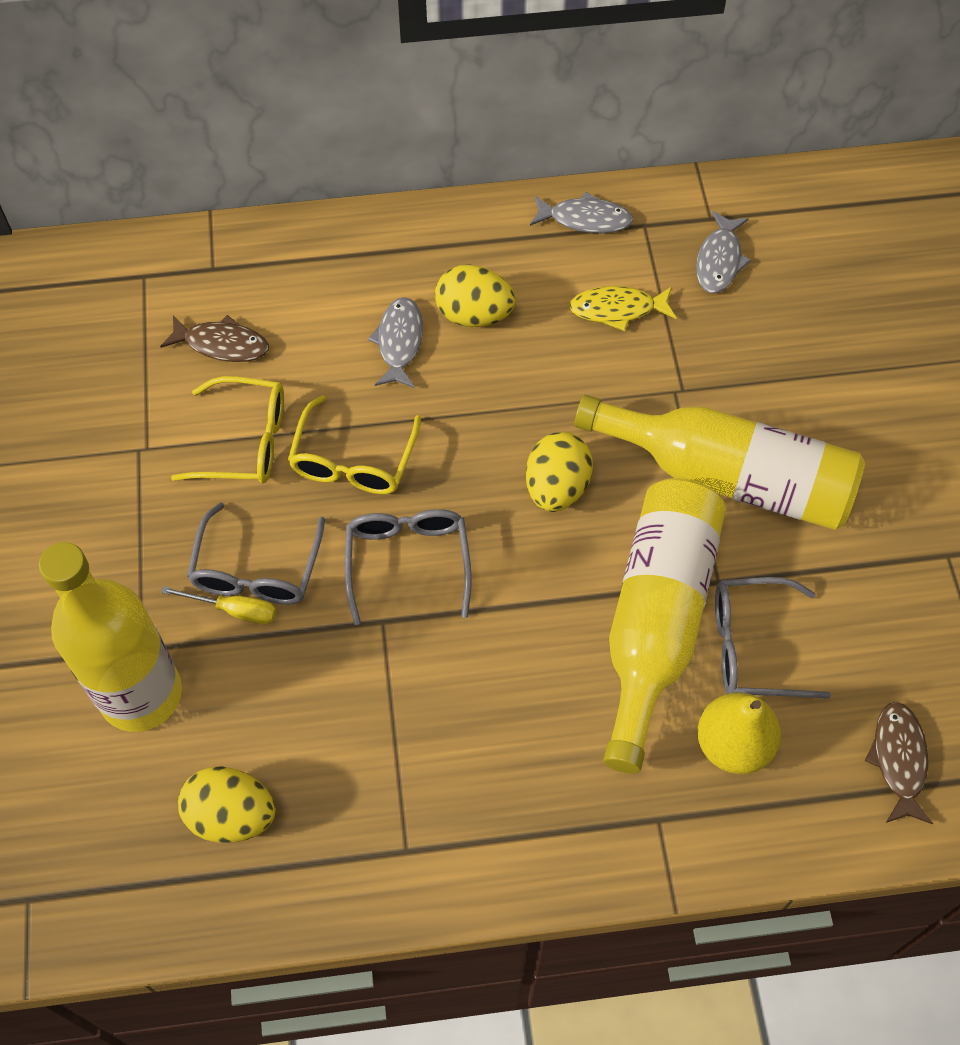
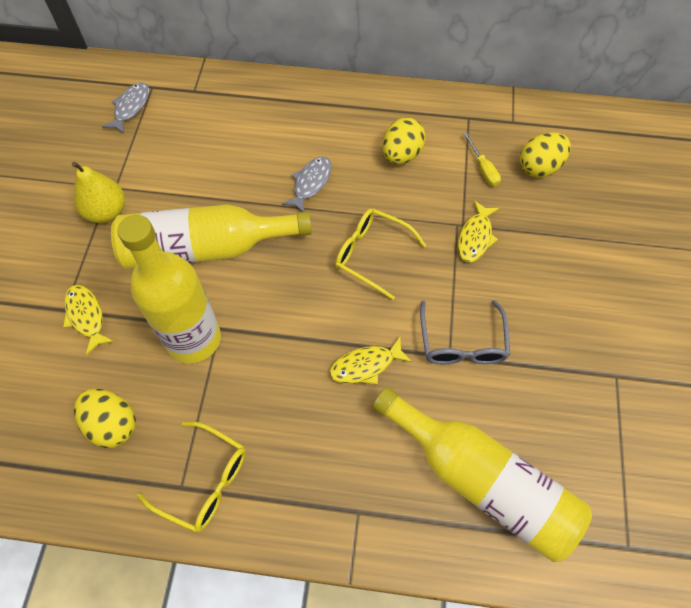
brown fish: 2 -> 0
grey fish: 3 -> 2
grey glasses: 3 -> 1
yellow fish: 1 -> 3

